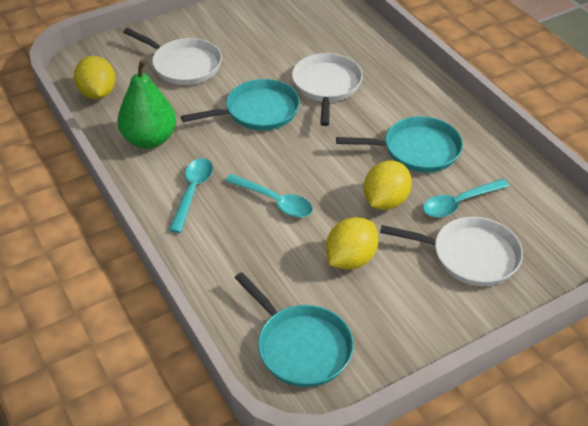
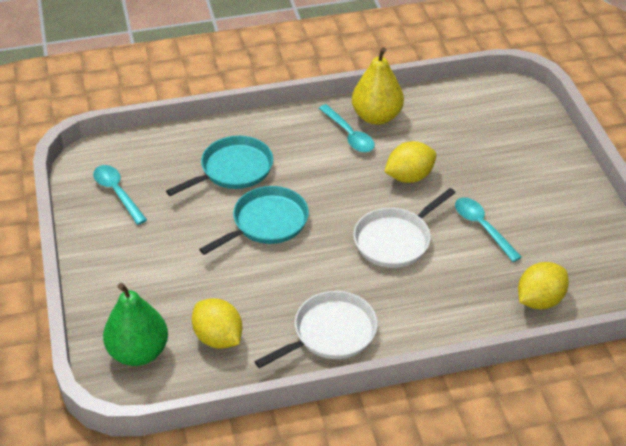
turquoise pan: 3 -> 2
white pan: 3 -> 2
yellow pear: 0 -> 1

